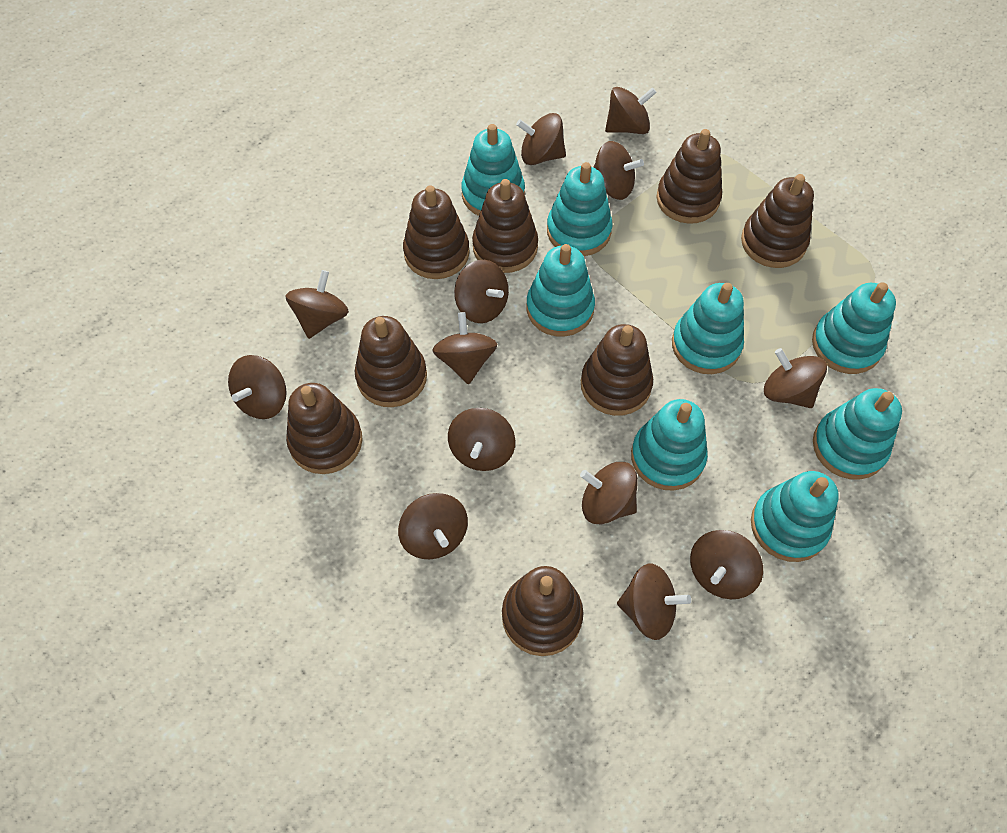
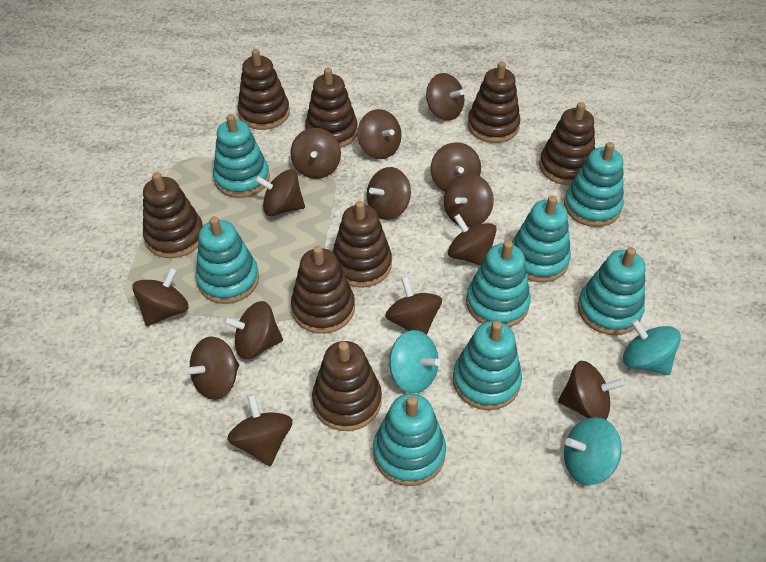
brown spinning top: 13 -> 14
turquoise spinning top: 0 -> 3

